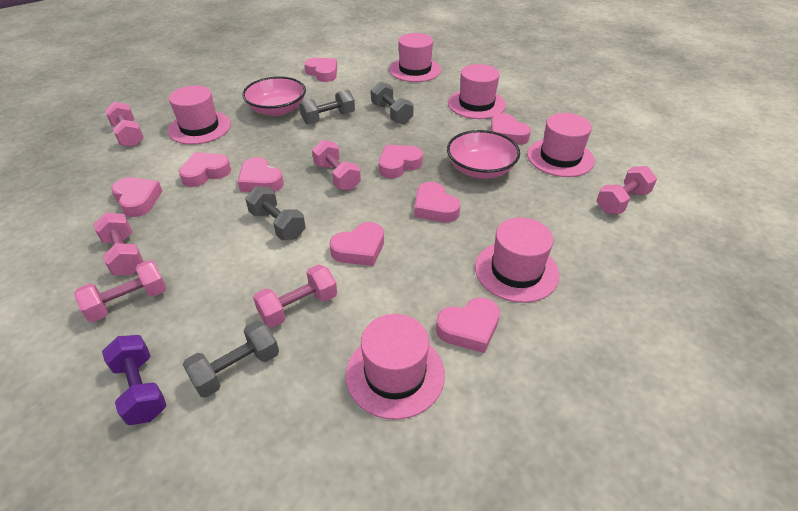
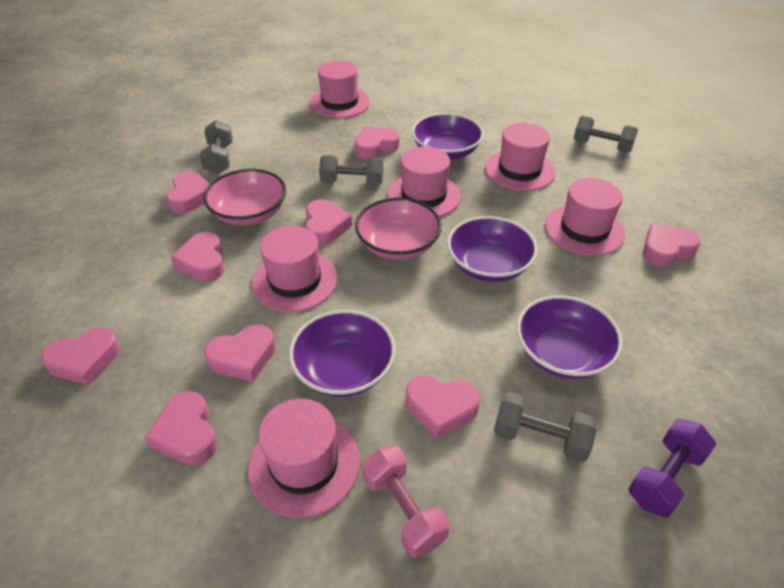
pink dumbbell: 6 -> 1
purple bowl: 0 -> 4

